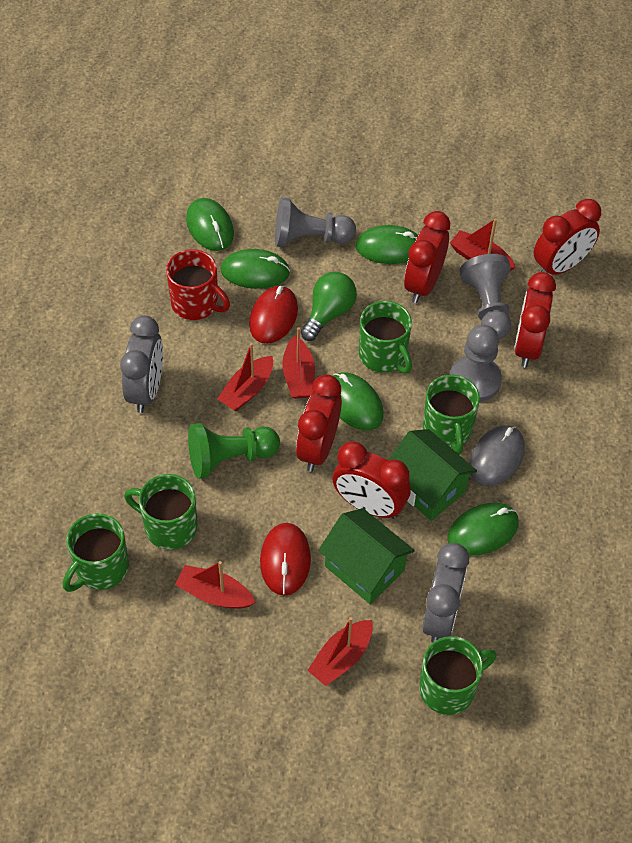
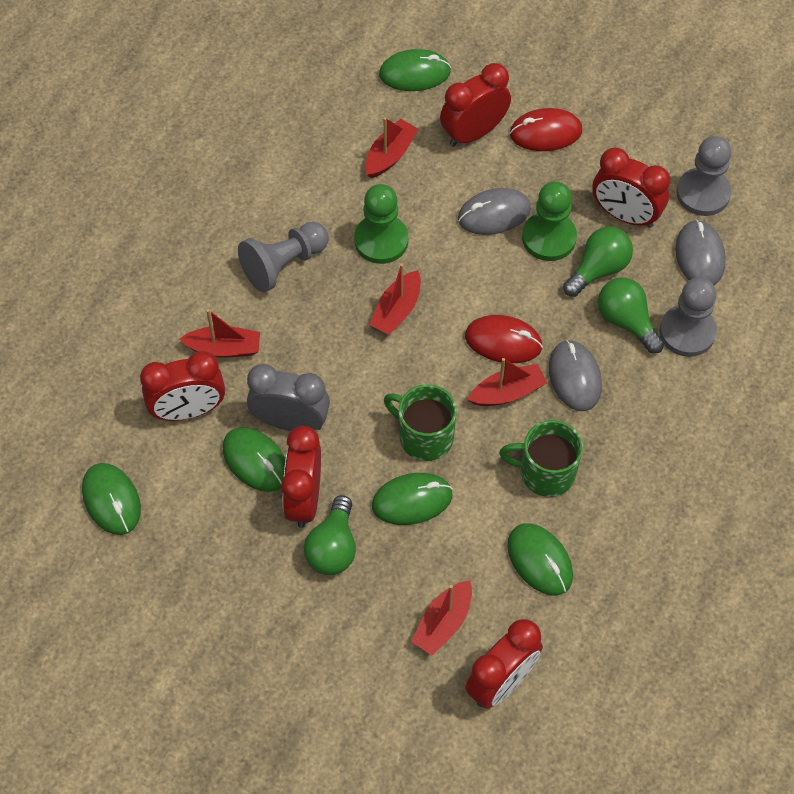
green house: 2 -> 0
green light bulb: 1 -> 3
green mug: 5 -> 2
green pawn: 1 -> 2
grey clock: 2 -> 1
grey mouse: 1 -> 3
red mug: 1 -> 0

